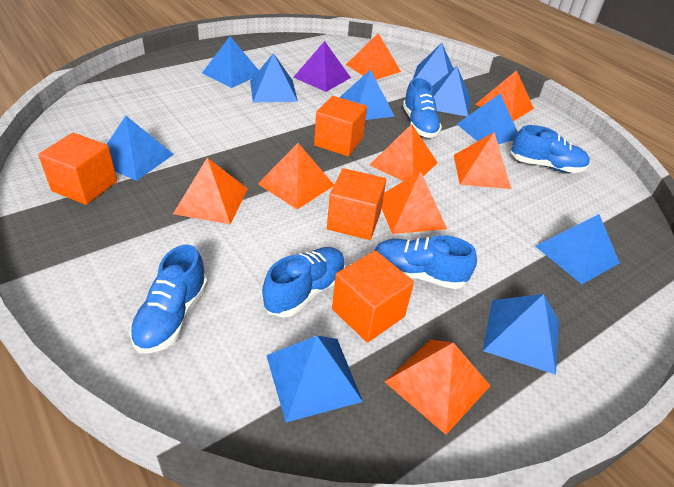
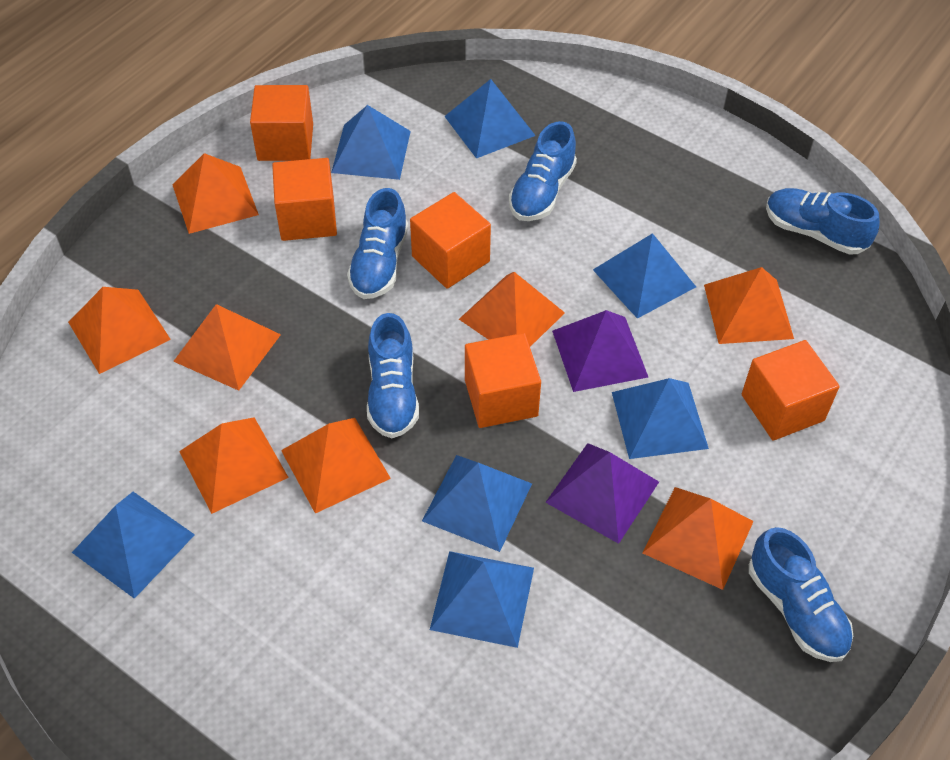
blue pyramid: 10 -> 7
orange cube: 4 -> 5
purple pyramid: 1 -> 2

